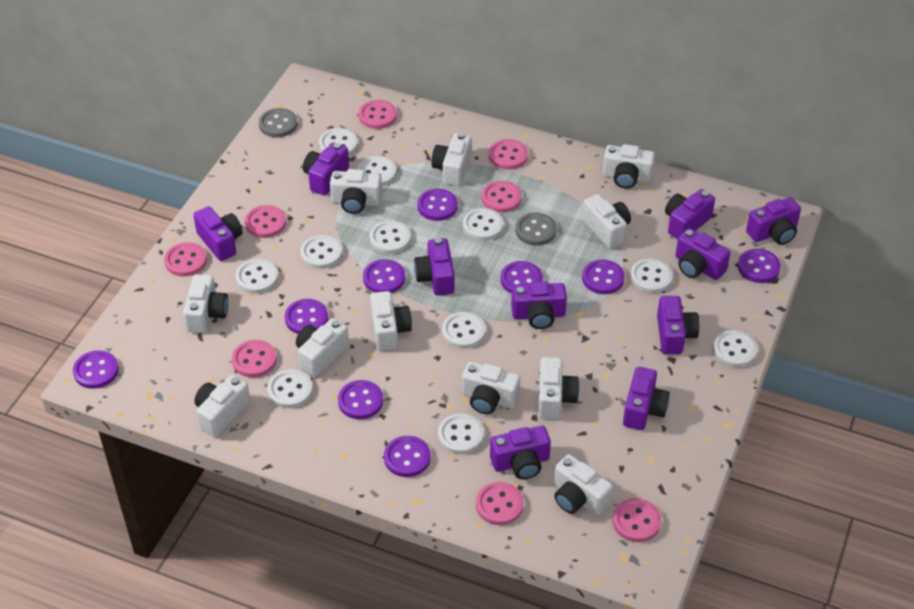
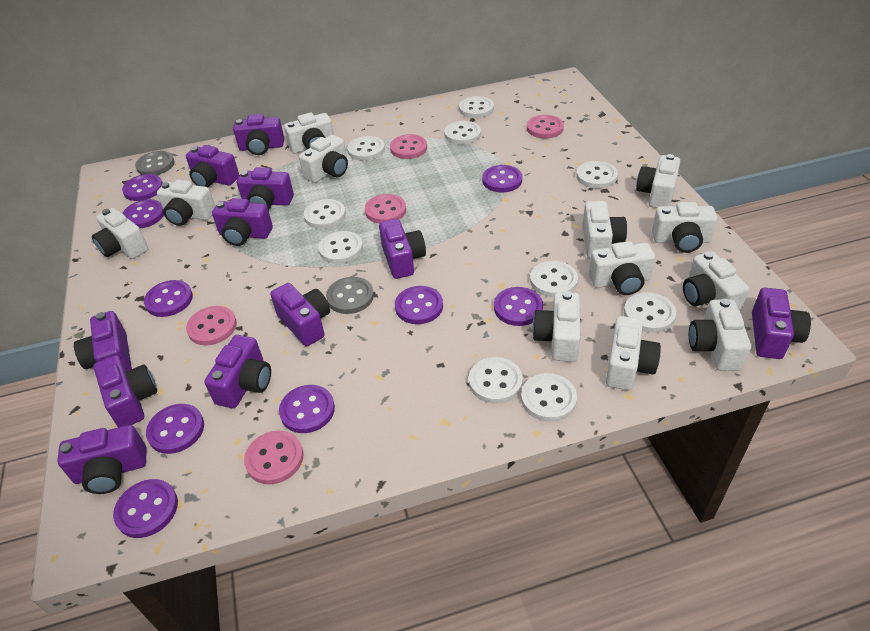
pink button: 8 -> 5
purple camera: 10 -> 11
white button: 11 -> 10
white camera: 11 -> 12

